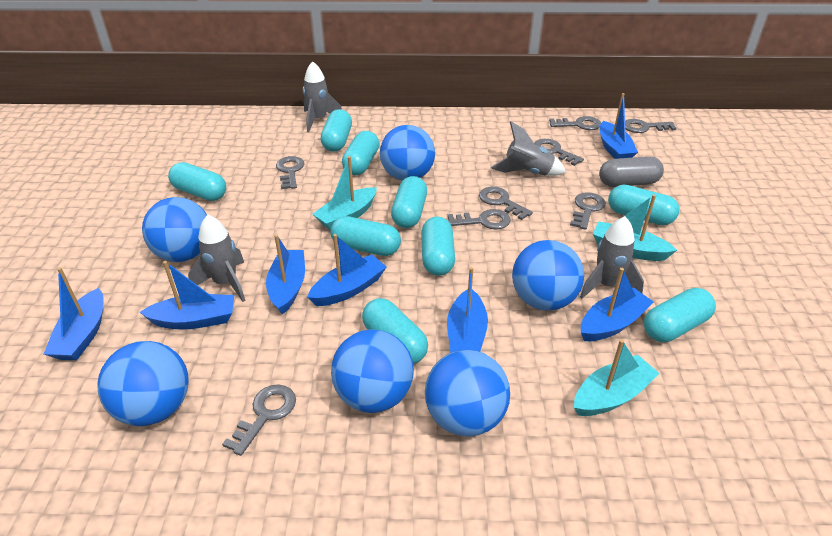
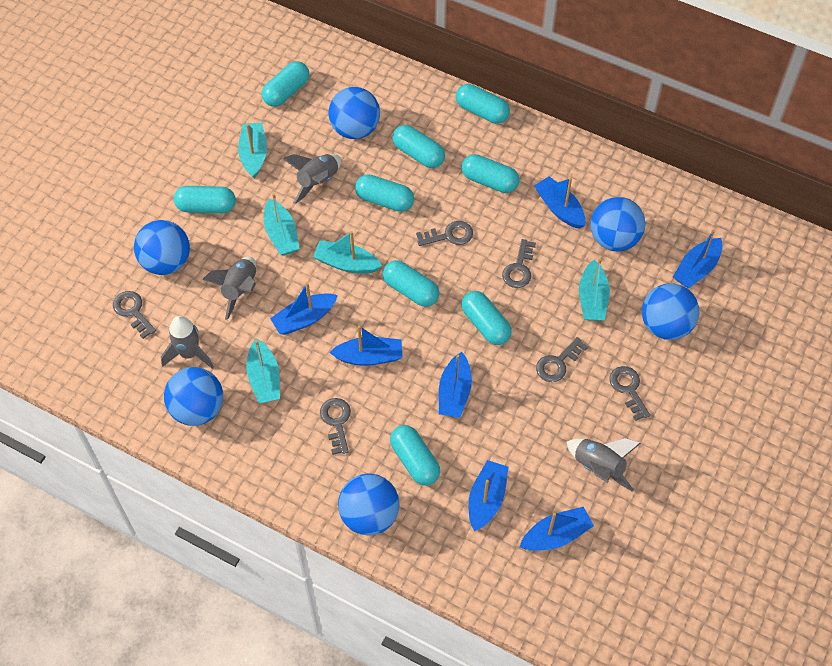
grey capsule: 1 -> 0
grey key: 8 -> 6
turquoise boat: 3 -> 5

